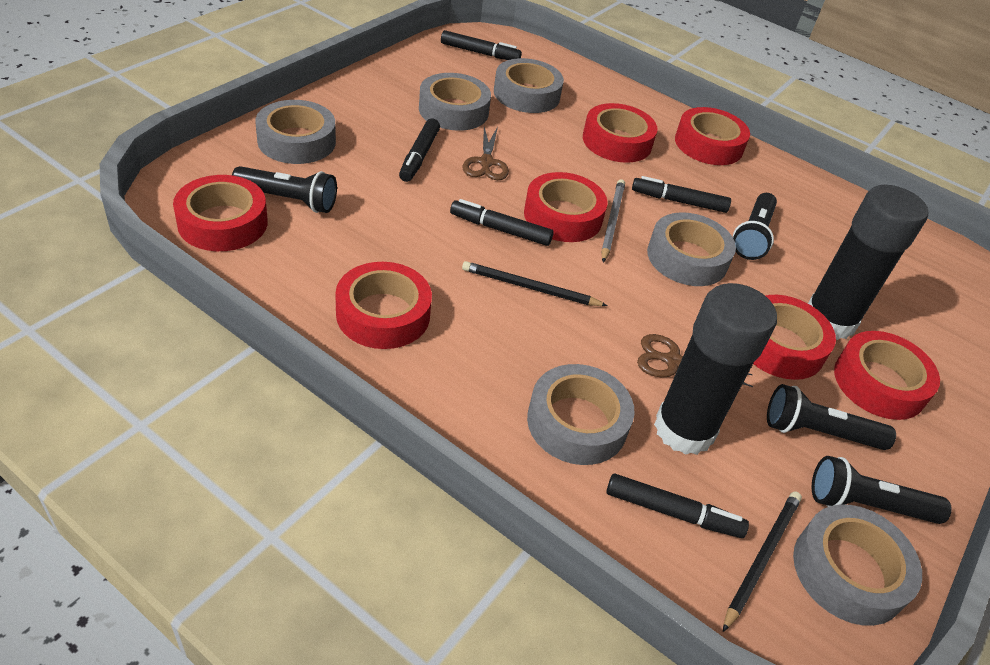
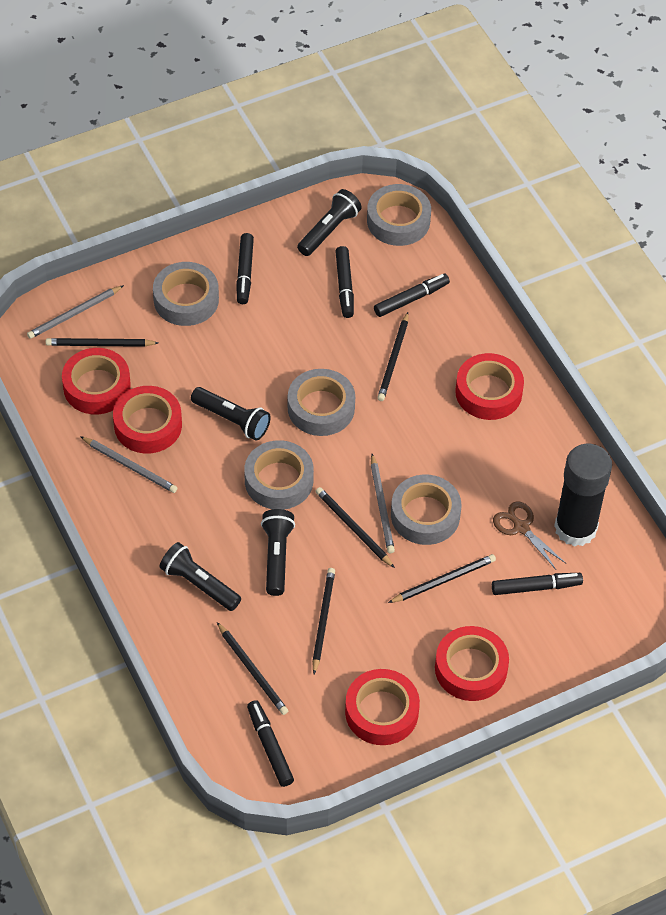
black glue stick: 2 -> 1
black pencil: 2 -> 6
brown scissors: 2 -> 1
grey pencil: 1 -> 3
grey tape: 6 -> 5
red tape: 7 -> 5

